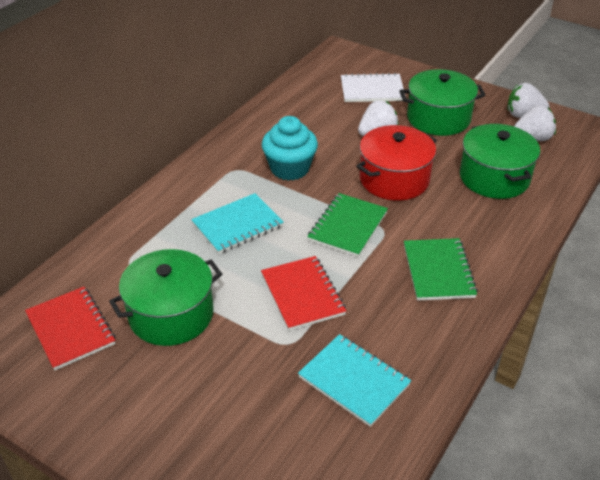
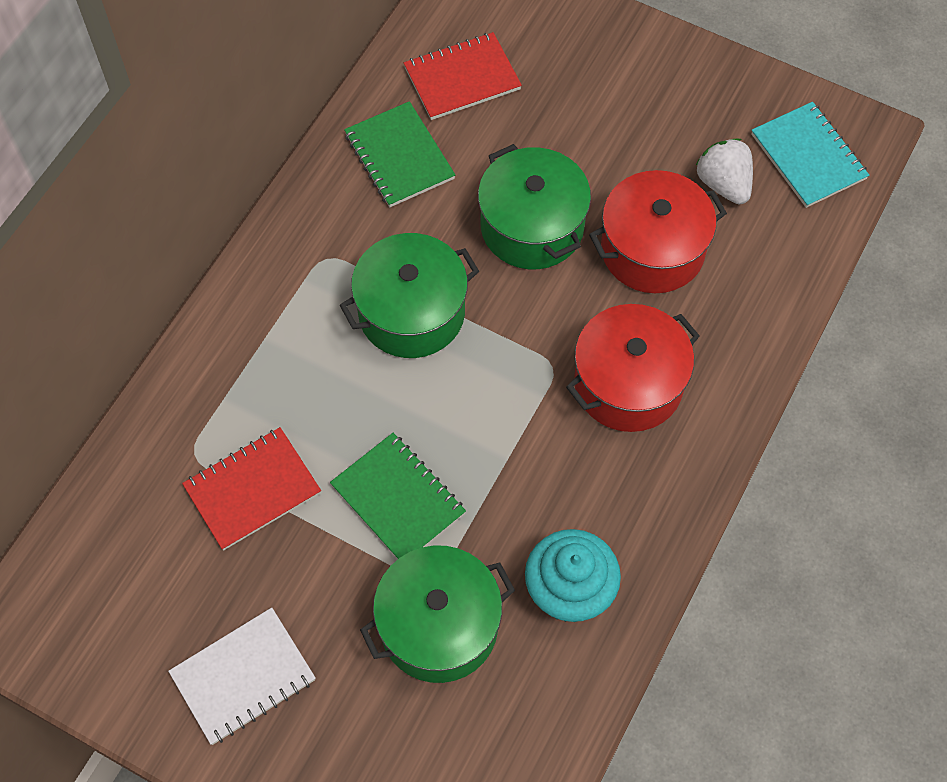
red pot: 1 -> 2
turquoise notebook: 2 -> 1
white strawberry: 3 -> 1

